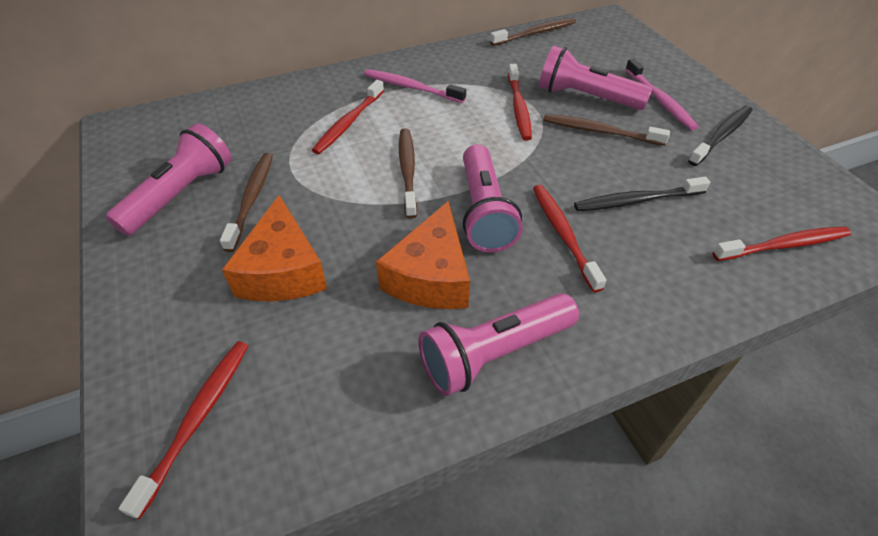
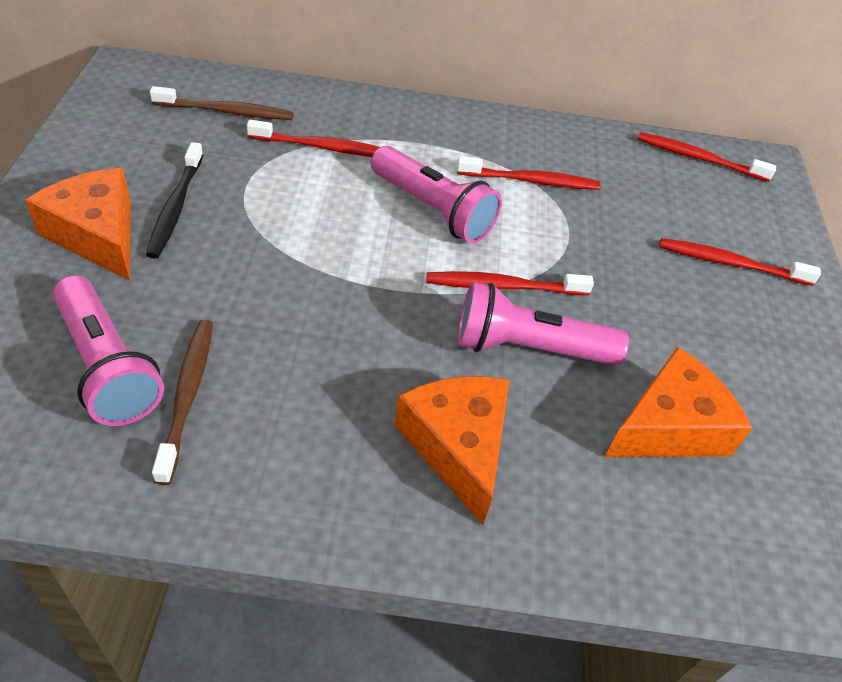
black toothbrush: 2 -> 1
brown toothbrush: 4 -> 2
orange cheese: 2 -> 3
pink flashlight: 4 -> 3
pink toothbrush: 2 -> 0

